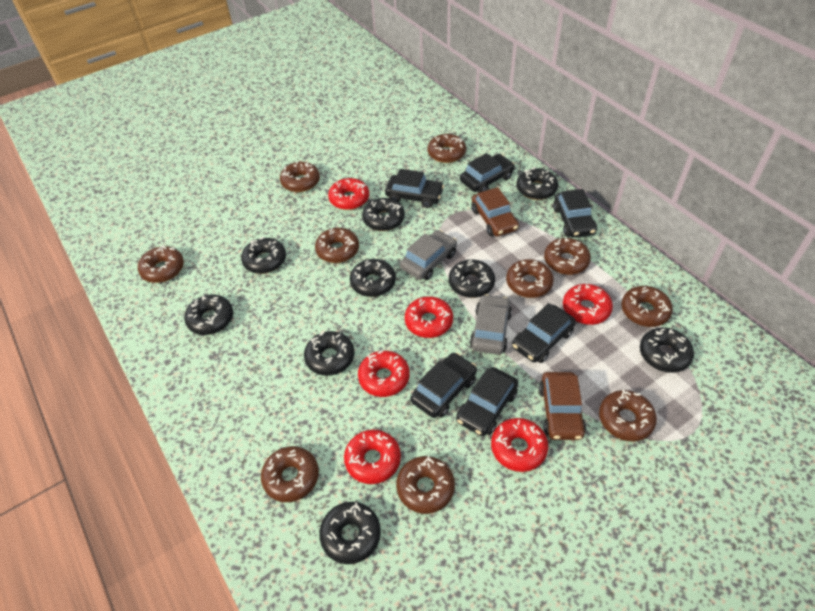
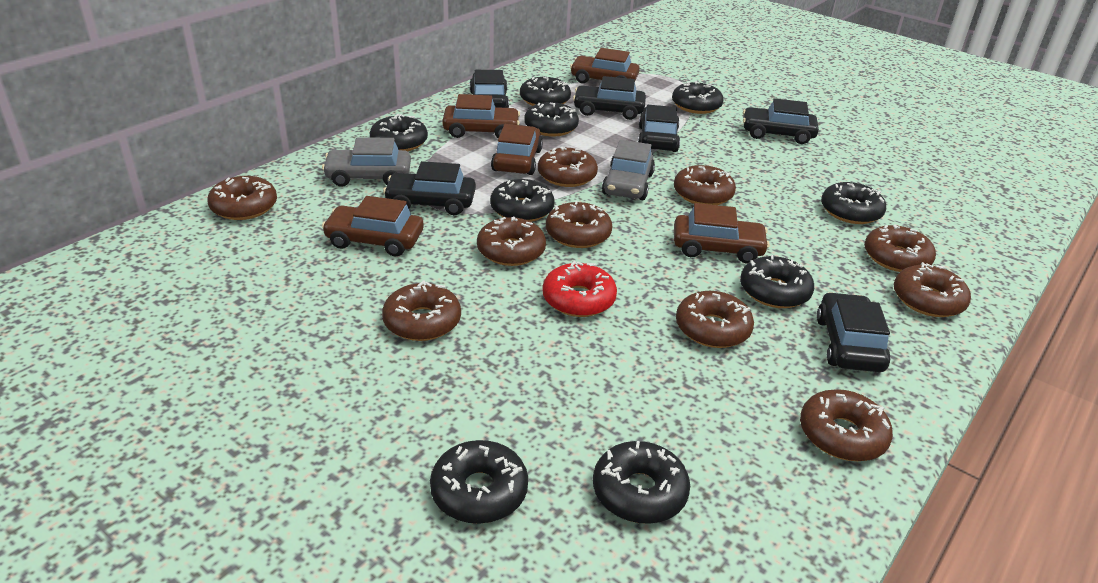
brown car: 2 -> 5
red donut: 6 -> 1

